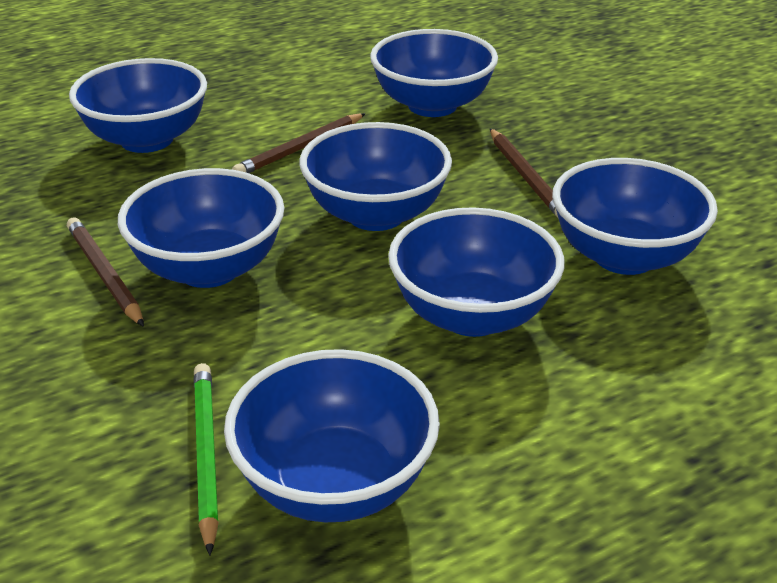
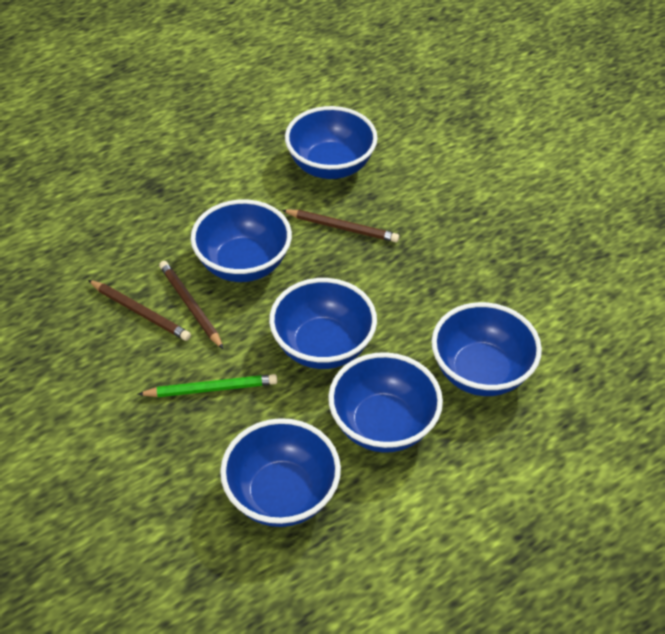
blue bowl: 7 -> 6

